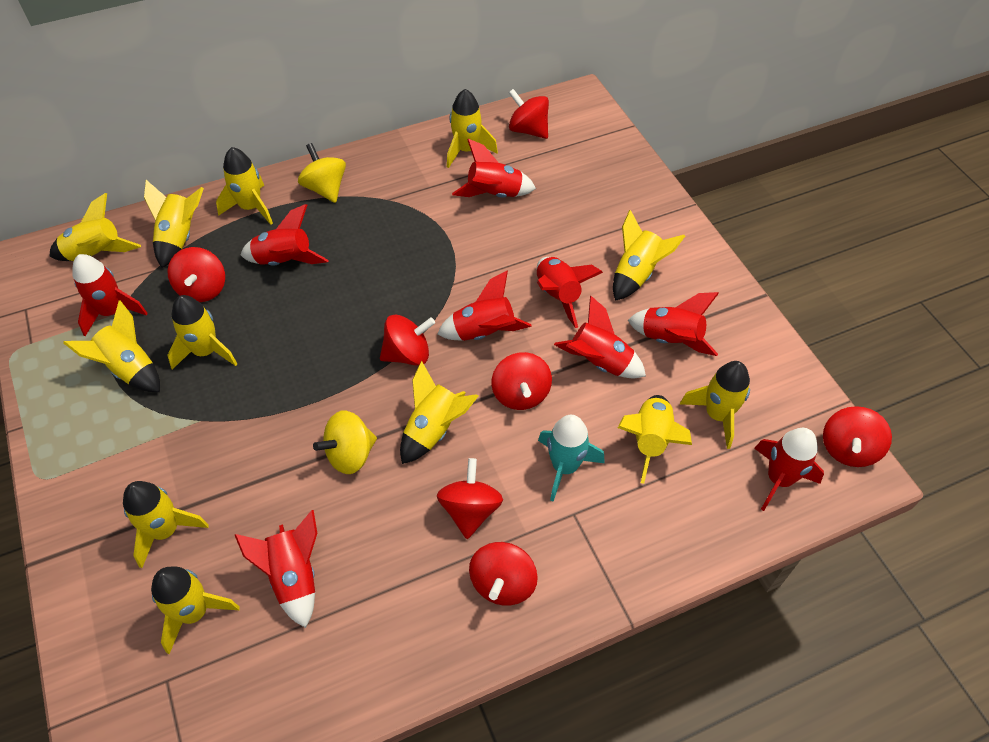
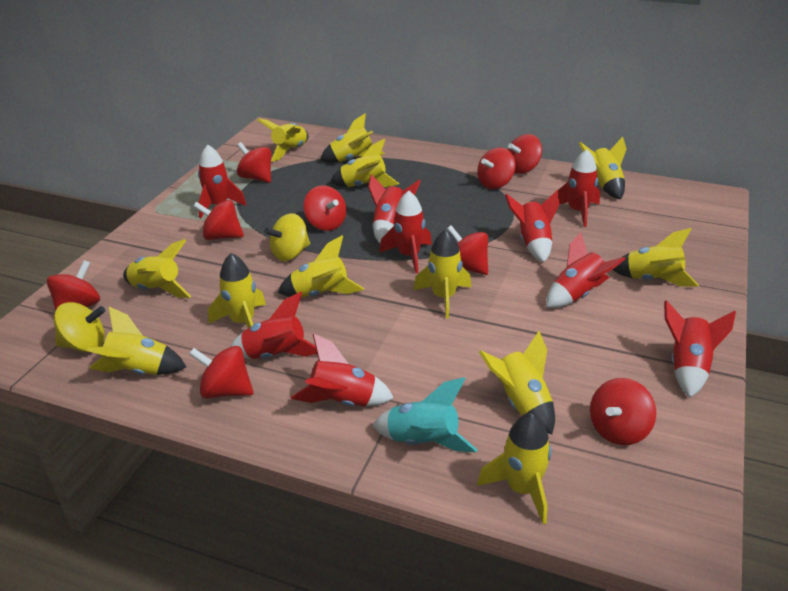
red spinning top: 7 -> 9

